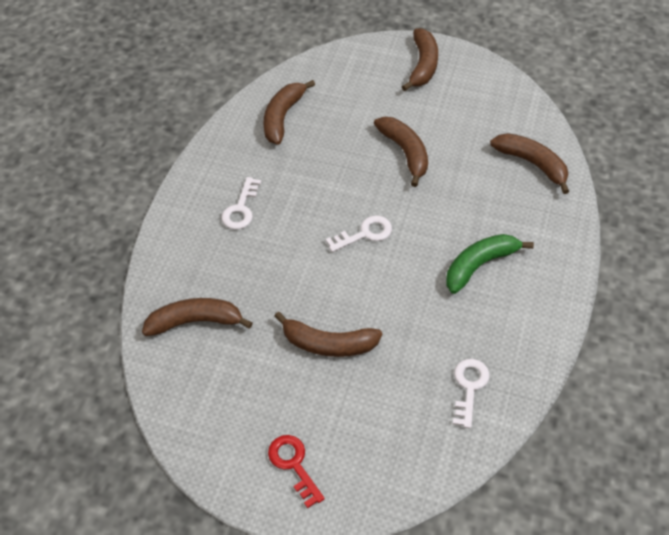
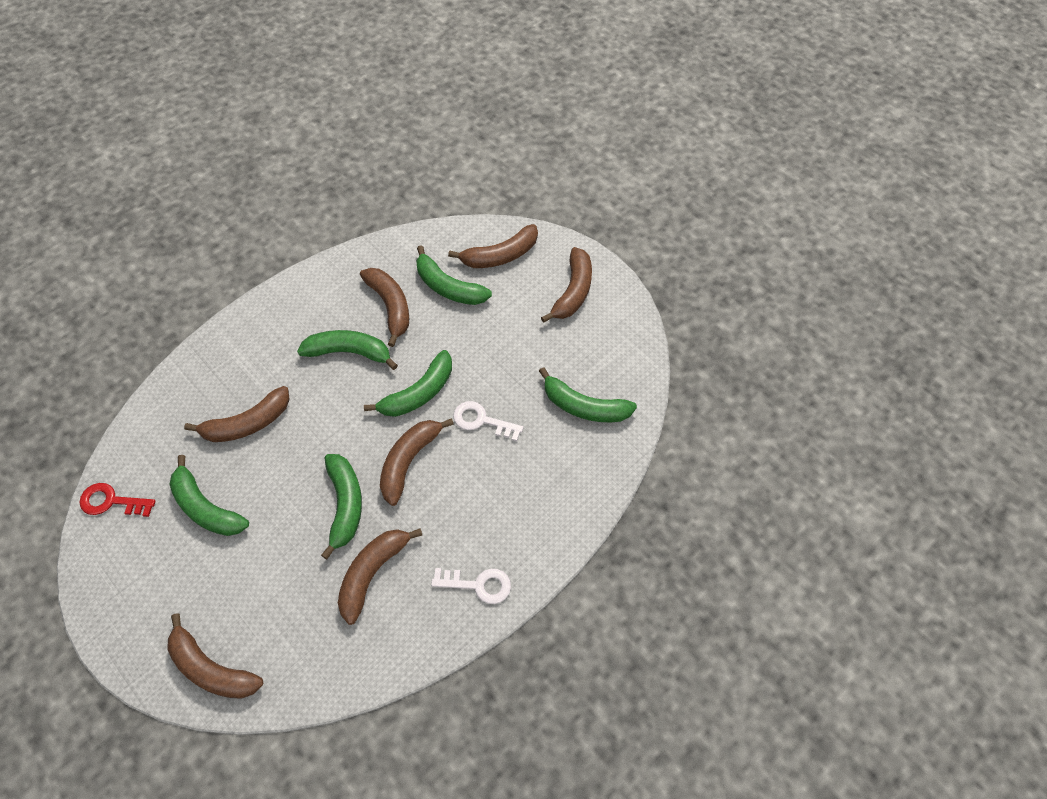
brown banana: 6 -> 7
green banana: 1 -> 6
white key: 3 -> 2

